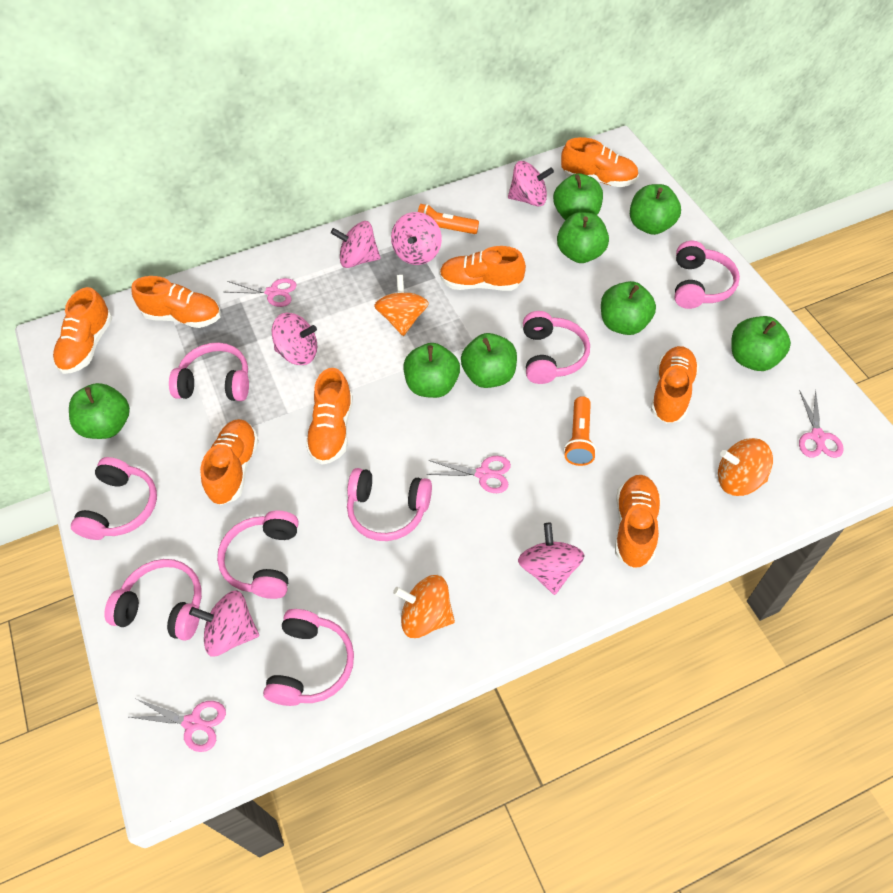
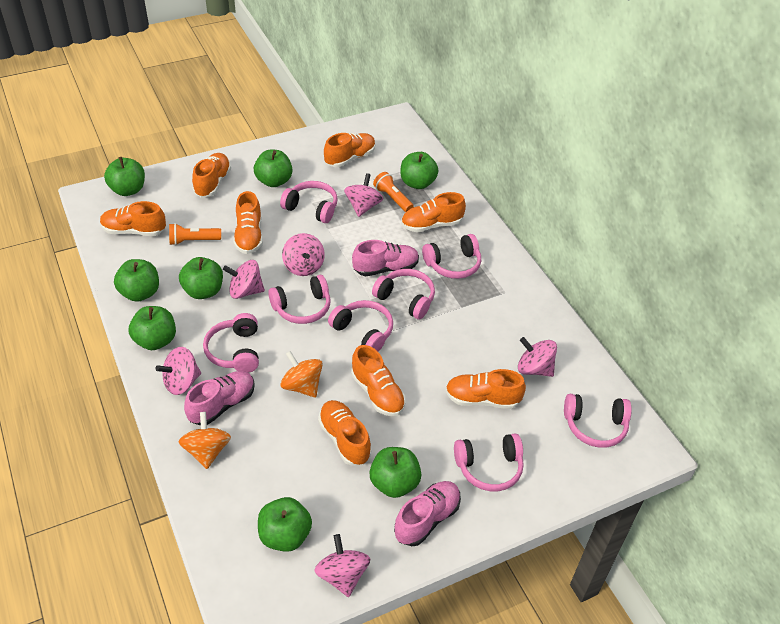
orange spinning top: 3 -> 2
pink scissors: 4 -> 0
pink shoe: 0 -> 3

